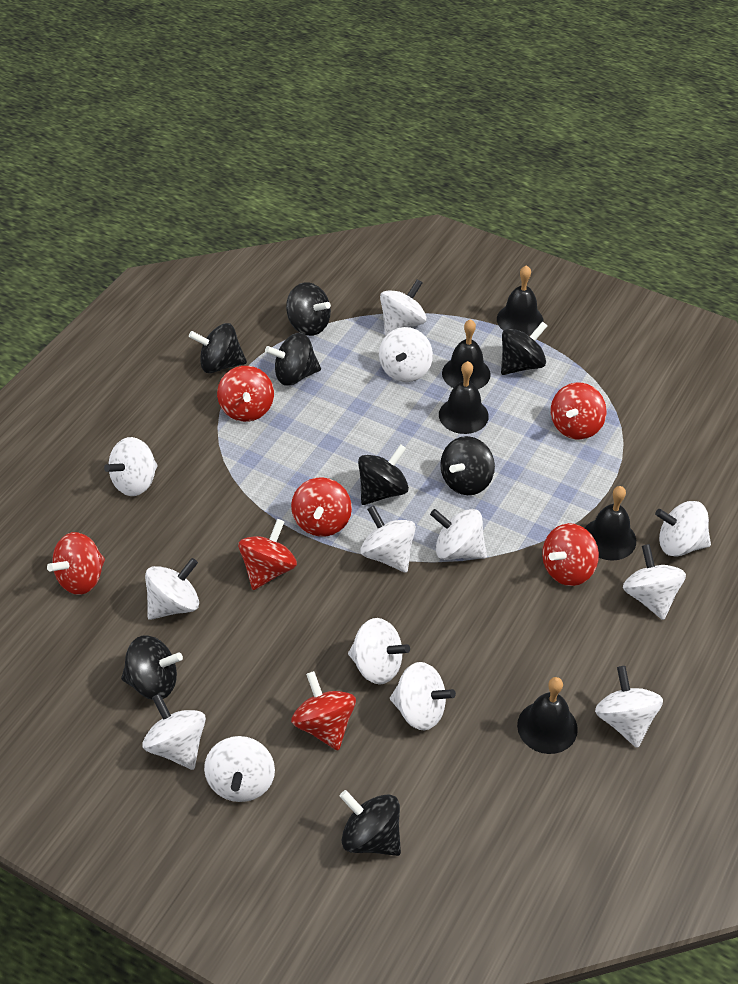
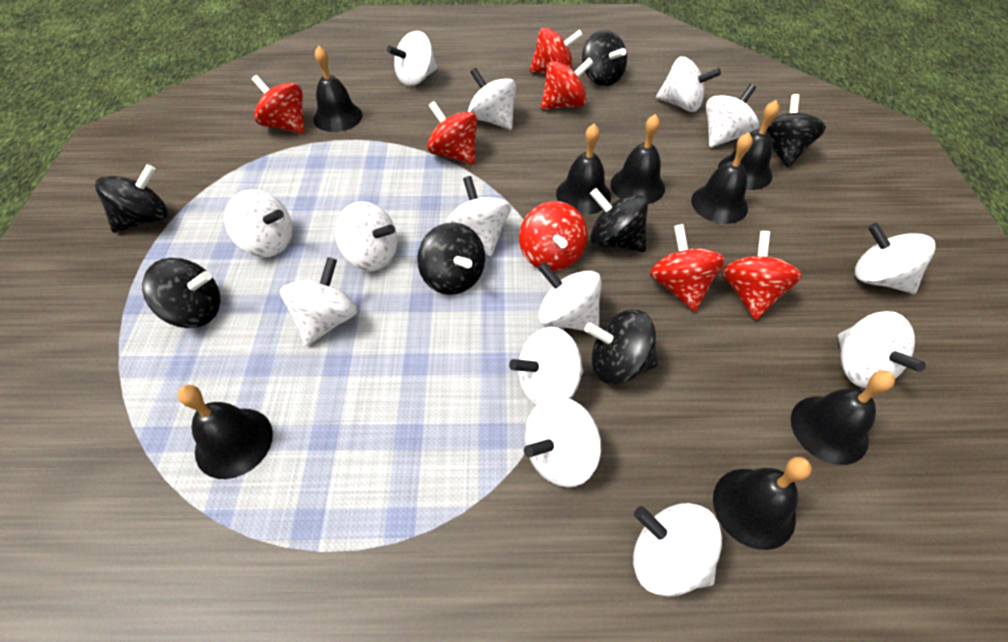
black bell: 5 -> 8
black spinning top: 8 -> 7
white spinning top: 13 -> 14

